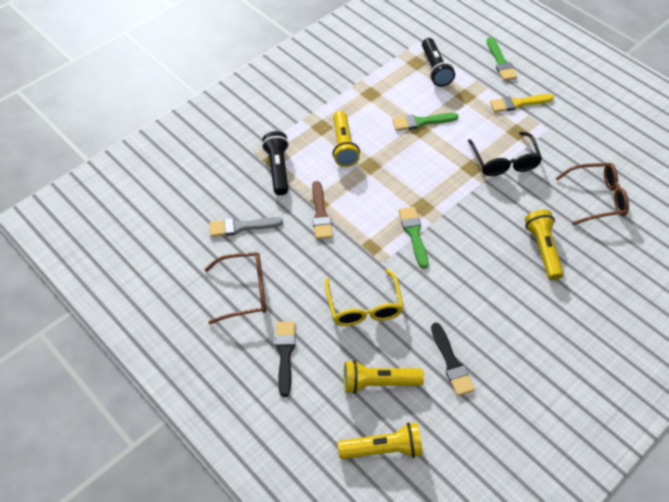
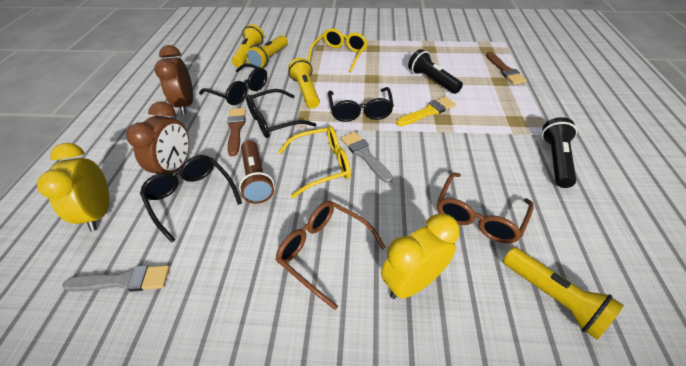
black brush: 2 -> 0
black glasses: 1 -> 4
brown brush: 1 -> 2
brown clock: 0 -> 2
brown flashlight: 0 -> 1
green brush: 3 -> 0
grey brush: 1 -> 2
yellow clock: 0 -> 2
yellow glasses: 1 -> 2

